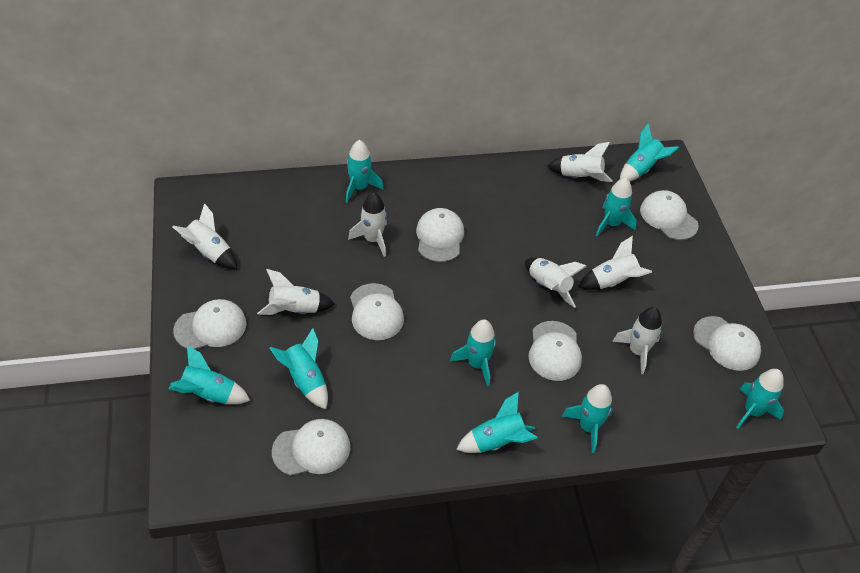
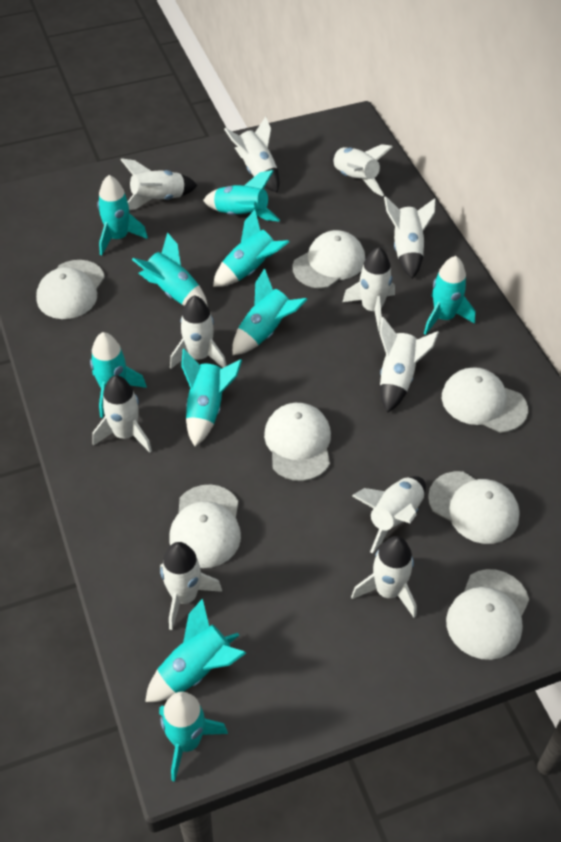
turquoise rocket: 9 -> 10
white rocket: 7 -> 11

